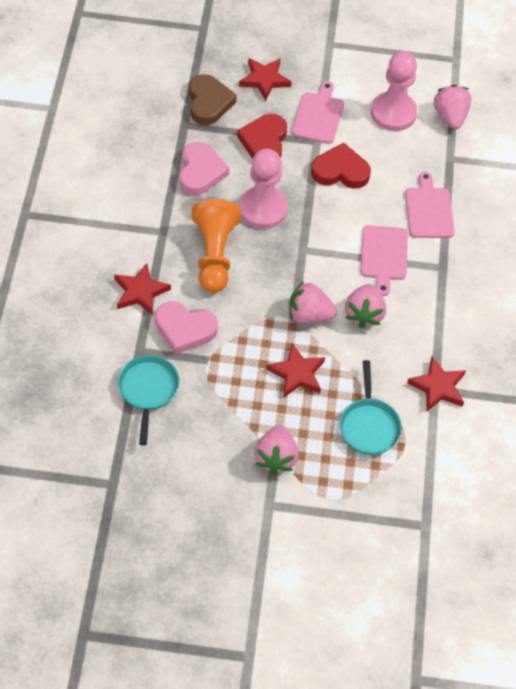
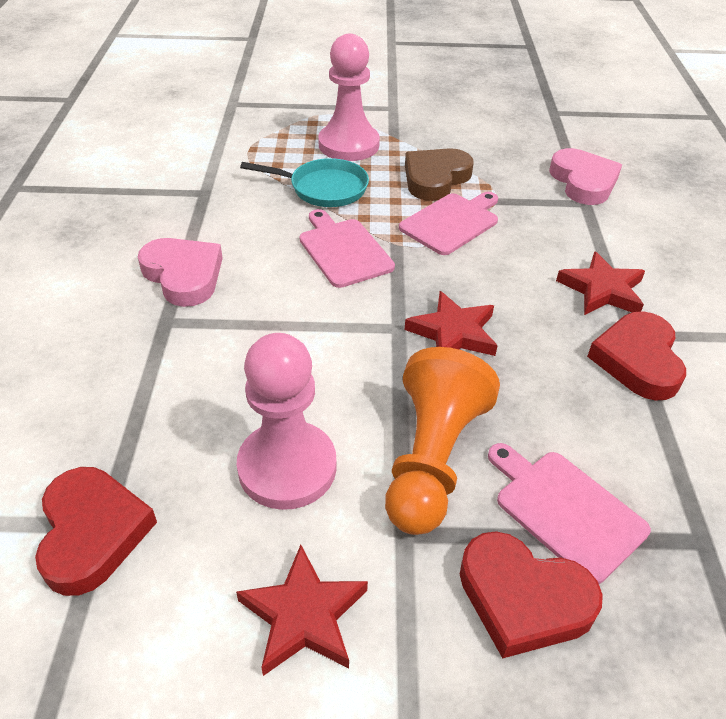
pink strawberry: 4 -> 0
red heart: 2 -> 3
red star: 4 -> 3
turquoise pan: 2 -> 1

